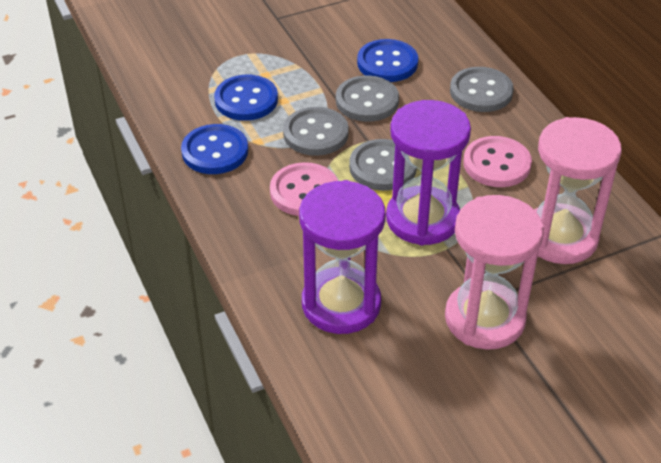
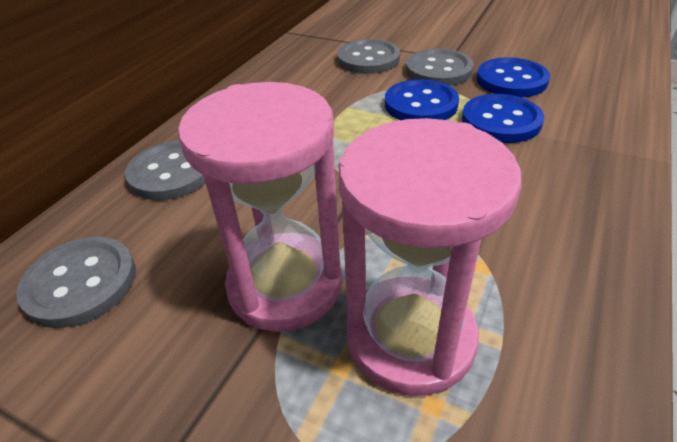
pink button: 2 -> 0
purple hourglass: 2 -> 0

